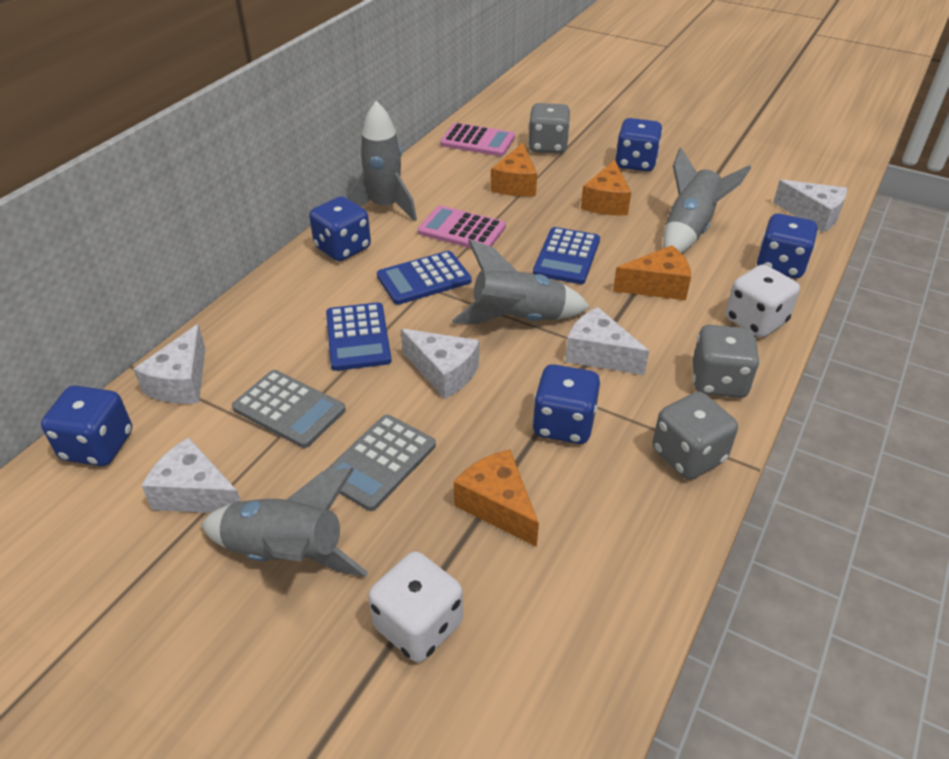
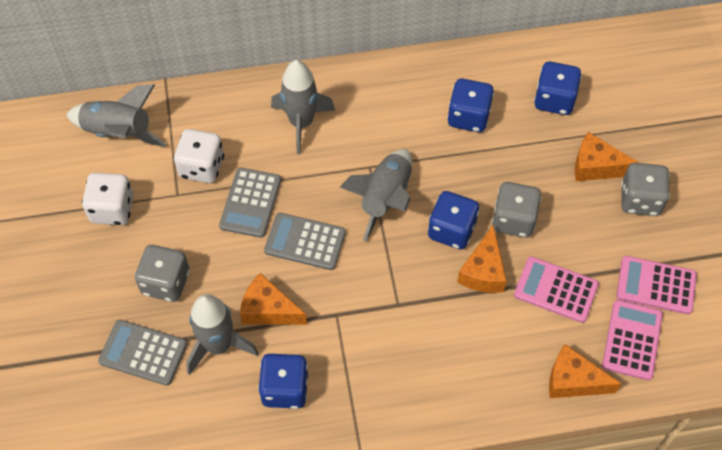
blue calculator: 3 -> 0
blue dice: 5 -> 4
grey calculator: 2 -> 3
pink calculator: 2 -> 3
white cheese: 5 -> 0

